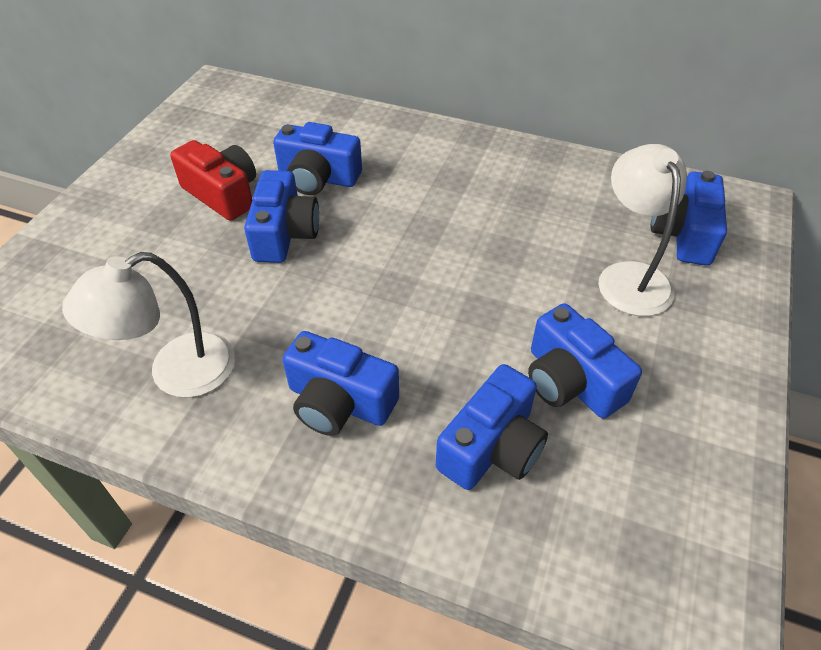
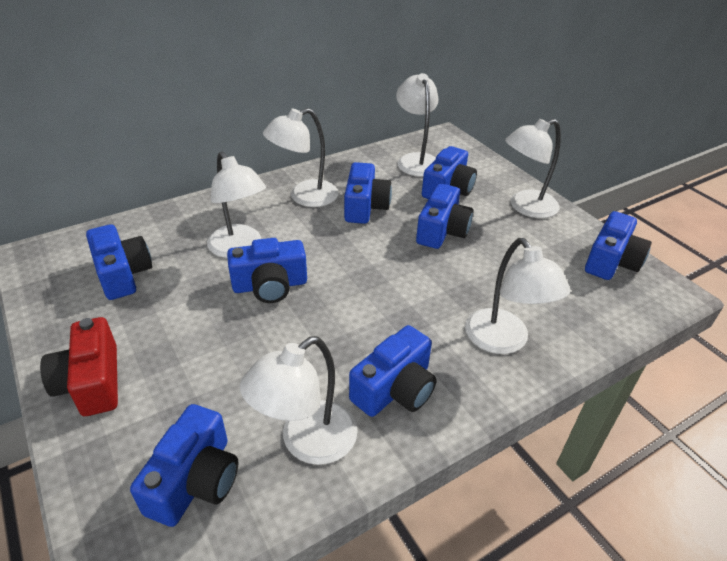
blue camera: 6 -> 8
white lamp: 2 -> 6

